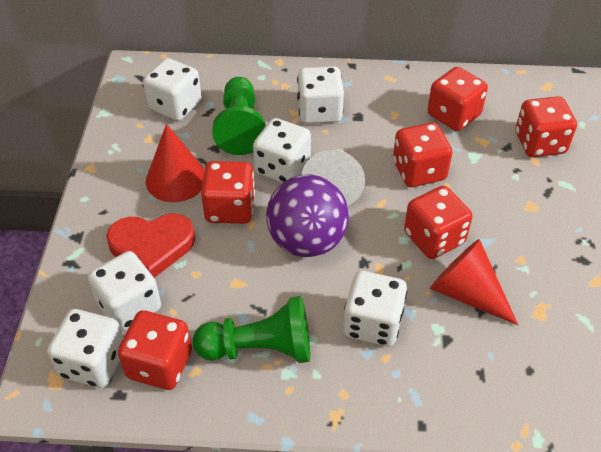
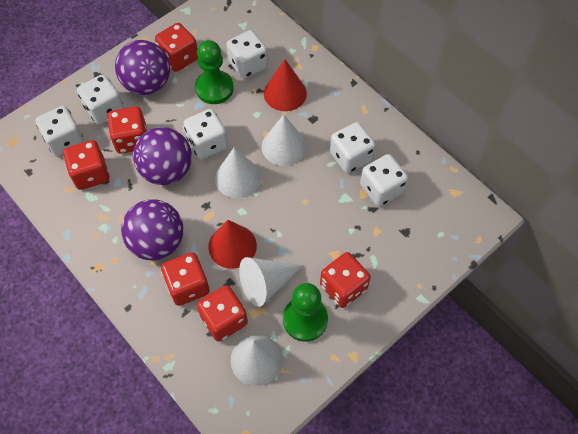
purple ball: 1 -> 3
red heart: 1 -> 0
white cone: 1 -> 4

